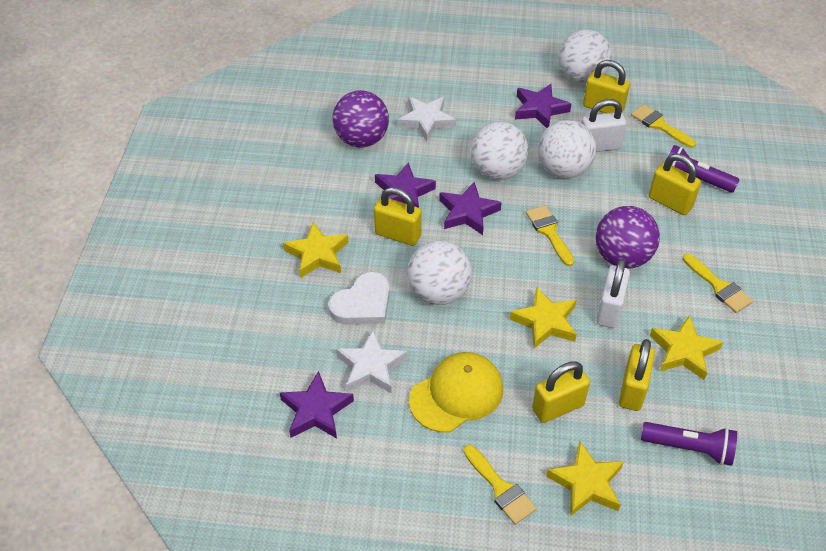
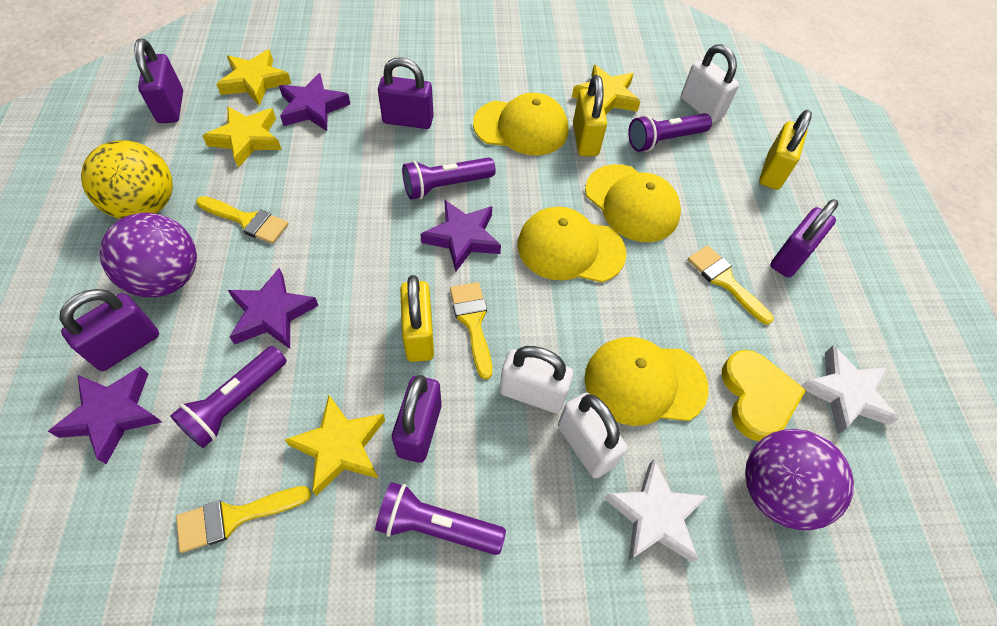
purple flashlight: 2 -> 4
purple padlock: 0 -> 5
white ball: 4 -> 0
white heart: 1 -> 0
white padlock: 2 -> 3
yellow ball: 0 -> 1
yellow cap: 1 -> 4
yellow heart: 0 -> 1
yellow padlock: 5 -> 3

